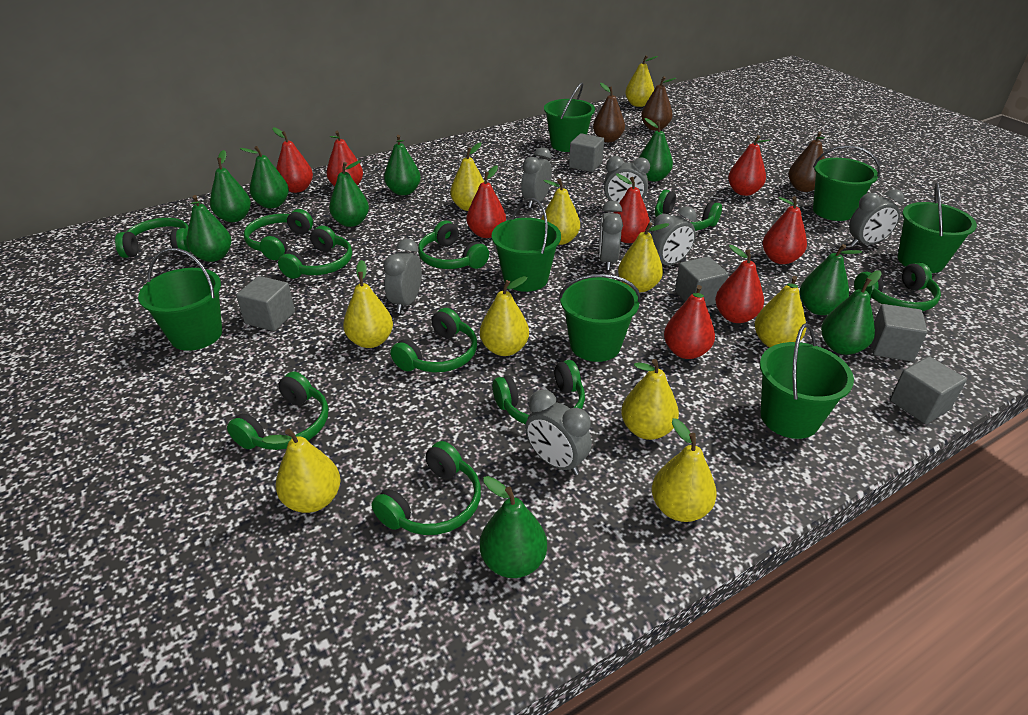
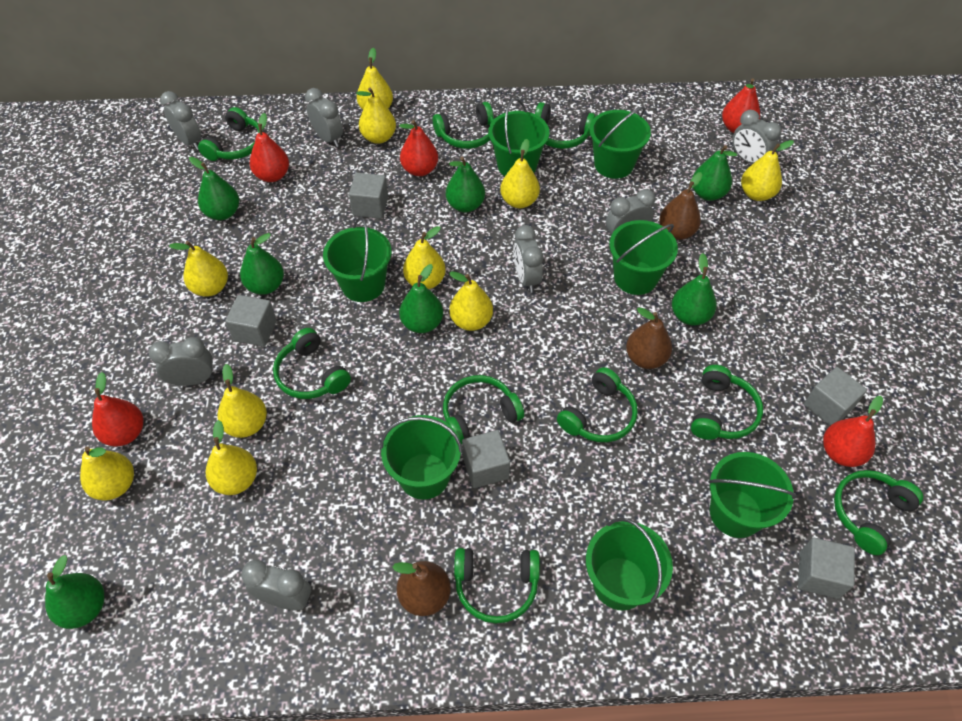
green headphones: 10 -> 9
green pear: 9 -> 7
red pear: 8 -> 5

